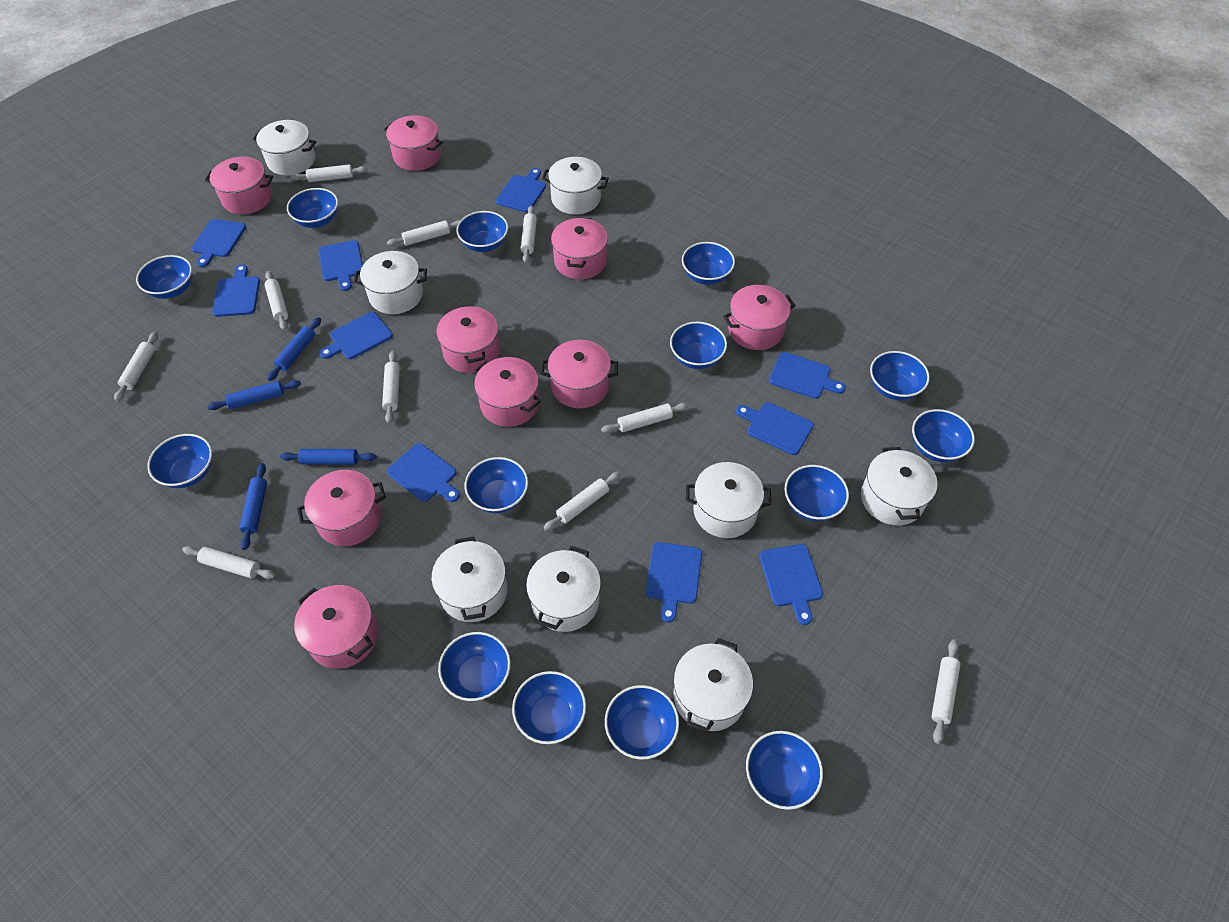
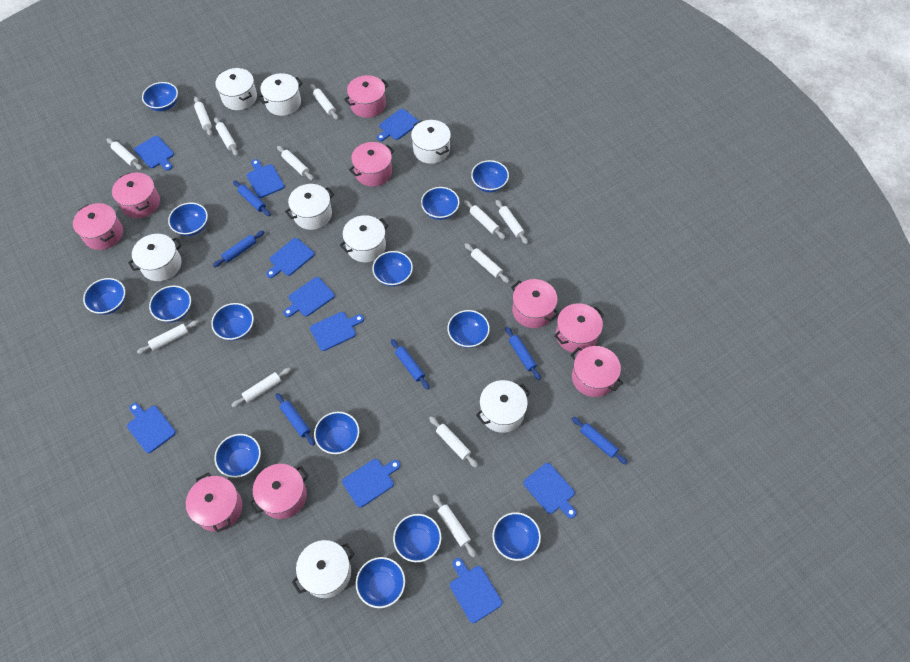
blue rolling pin: 4 -> 6
white rolling pin: 10 -> 12

